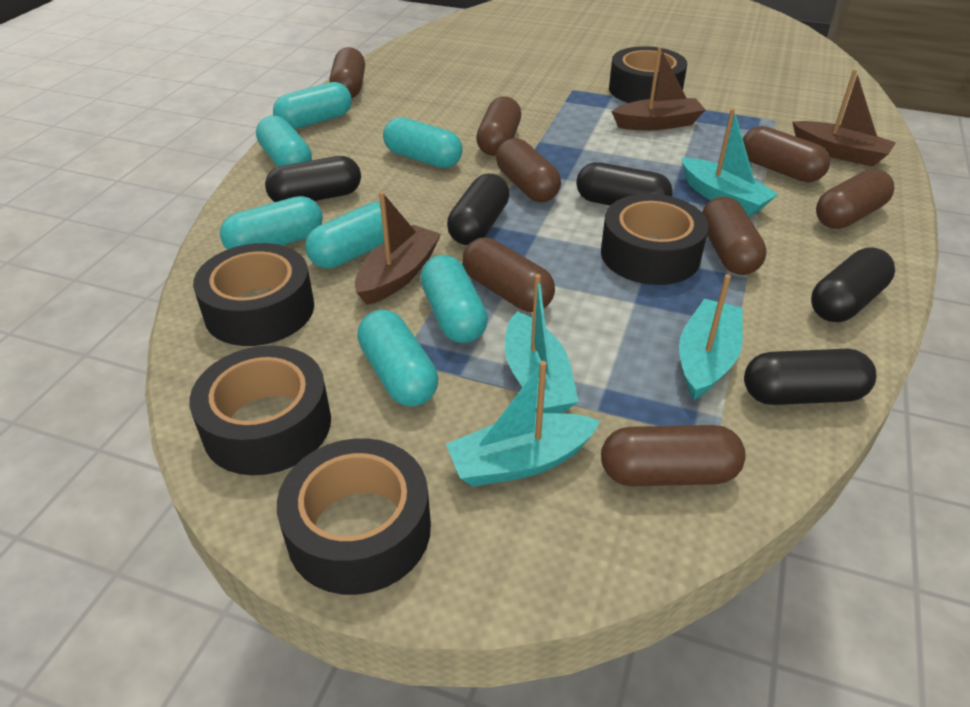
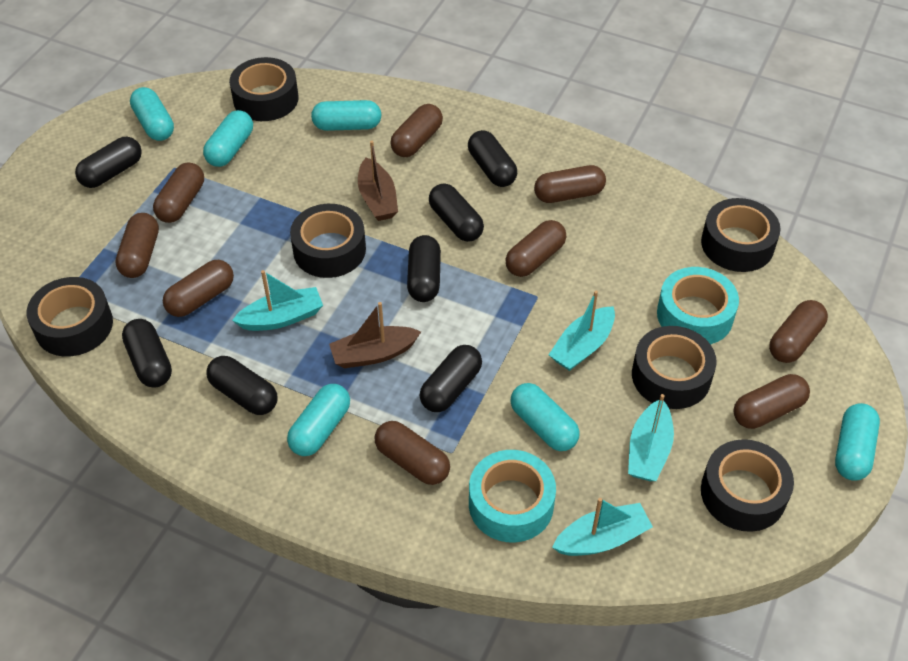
black capsule: 5 -> 7
black tape: 5 -> 6
brown boat: 3 -> 2
brown capsule: 8 -> 9
turquoise capsule: 7 -> 6
turquoise tape: 0 -> 2

